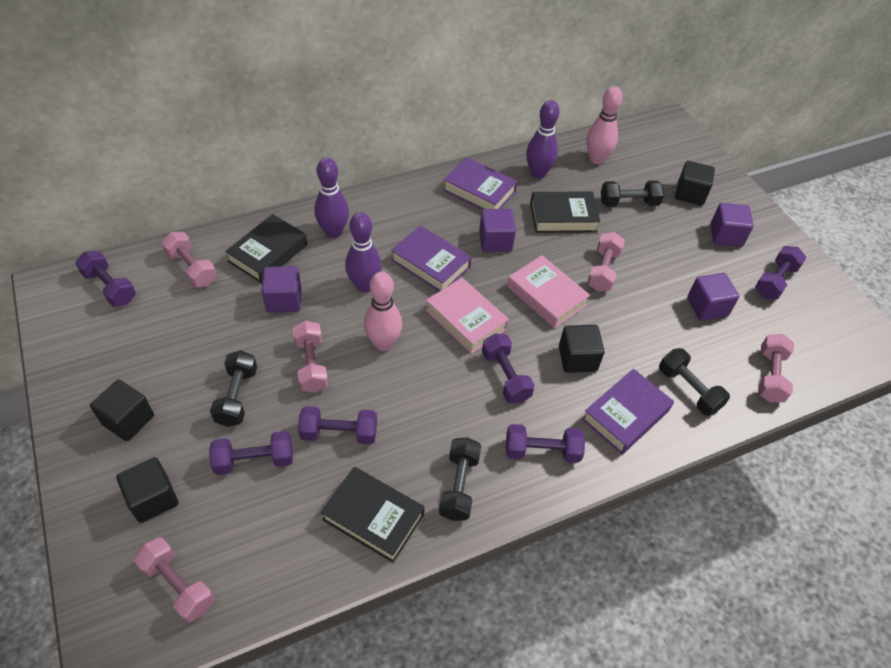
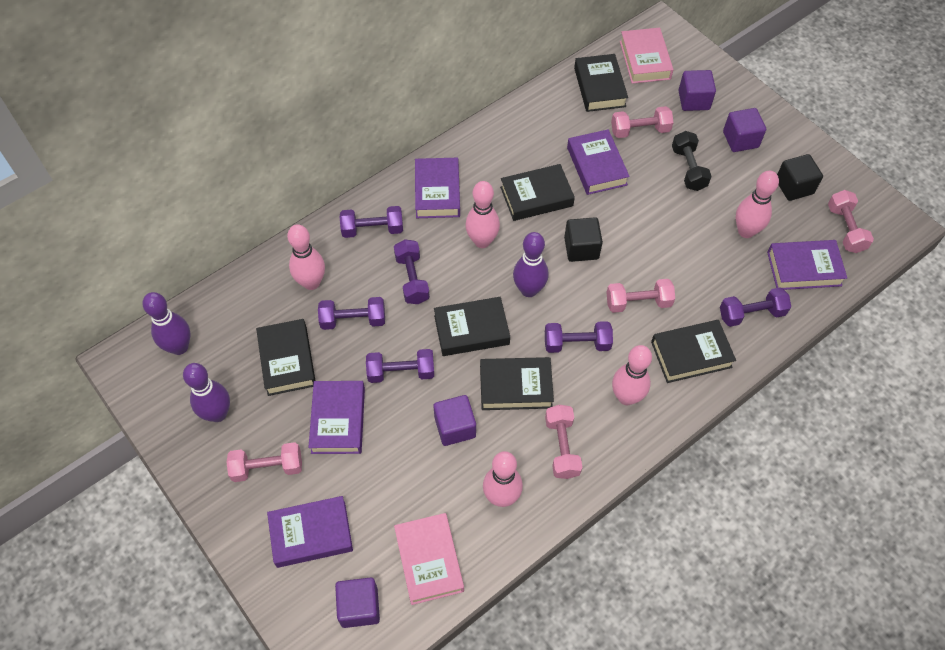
black book: 3 -> 6
black cube: 4 -> 2
black dumbbell: 4 -> 1
pink bowling pin: 2 -> 5
purple book: 3 -> 5

